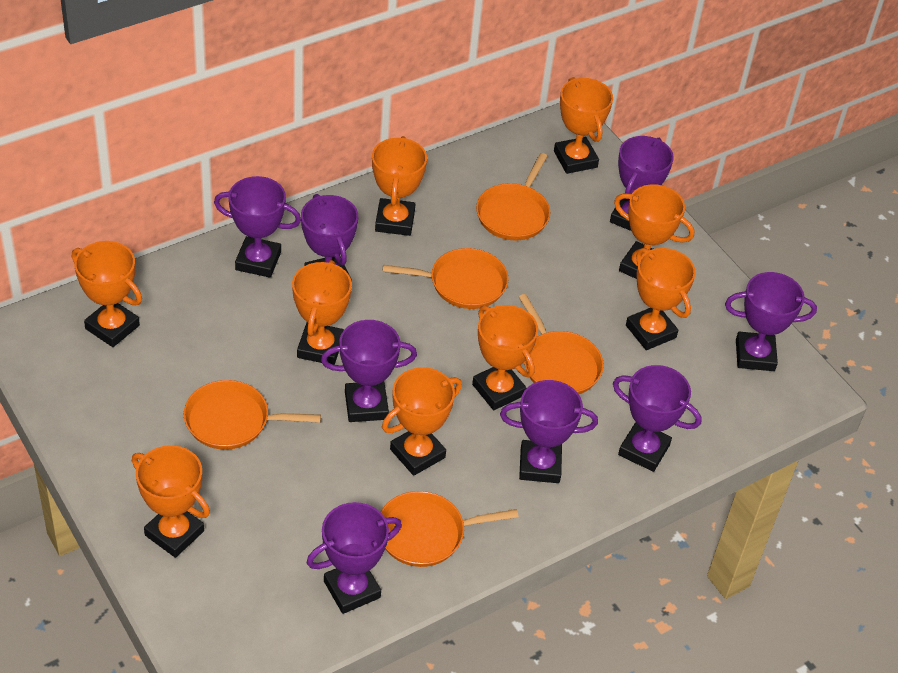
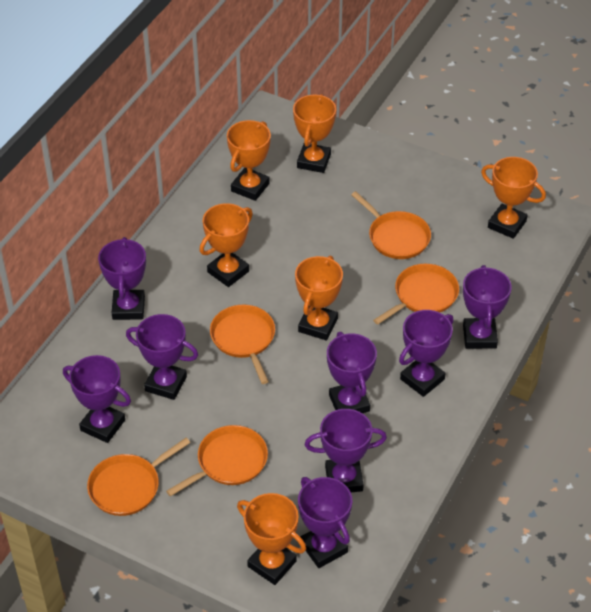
orange trophy: 9 -> 6

